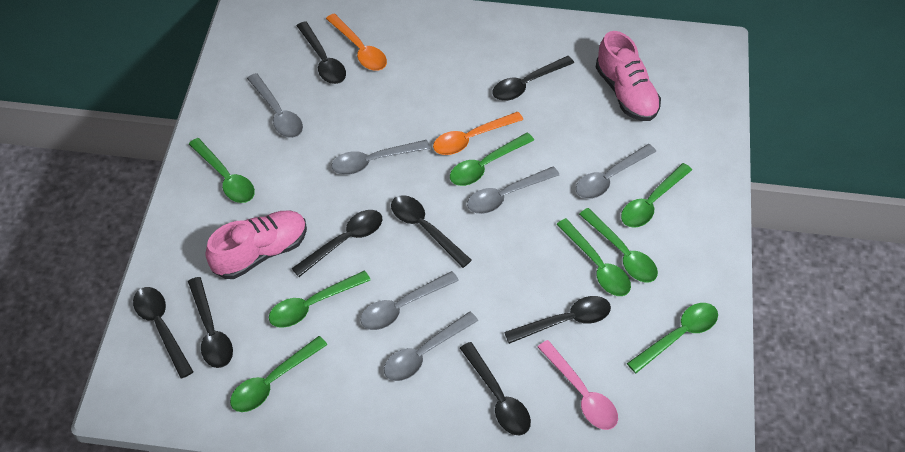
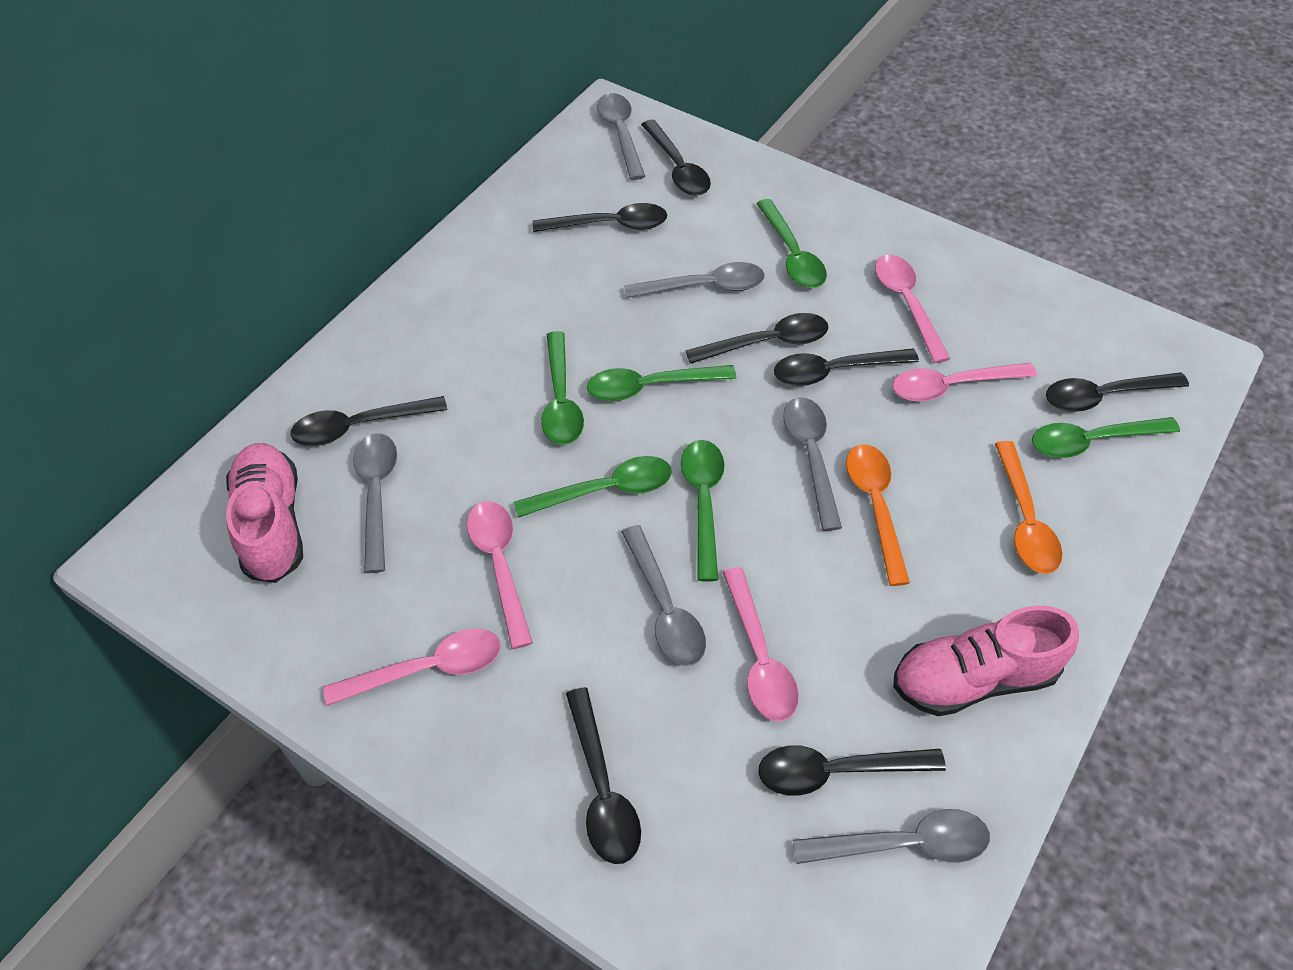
green spoon: 8 -> 6
pink spoon: 1 -> 5

